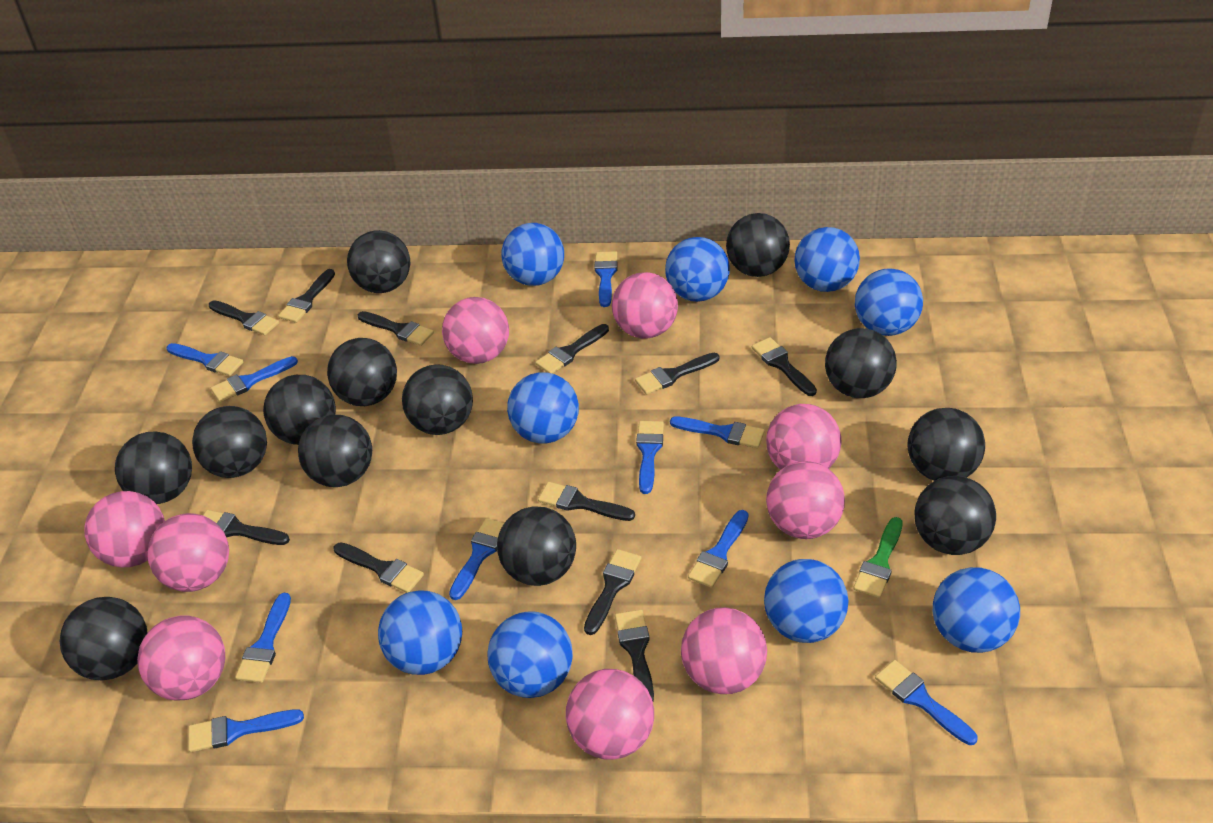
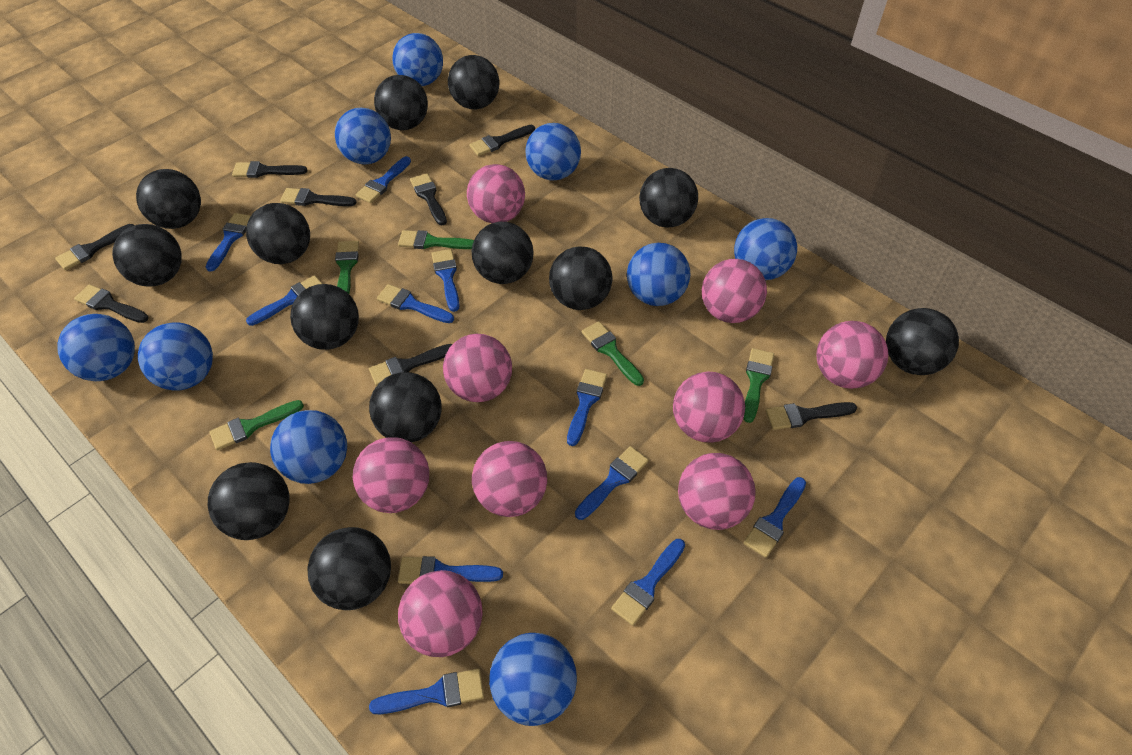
black brush: 11 -> 8
blue brush: 10 -> 11
green brush: 1 -> 5

